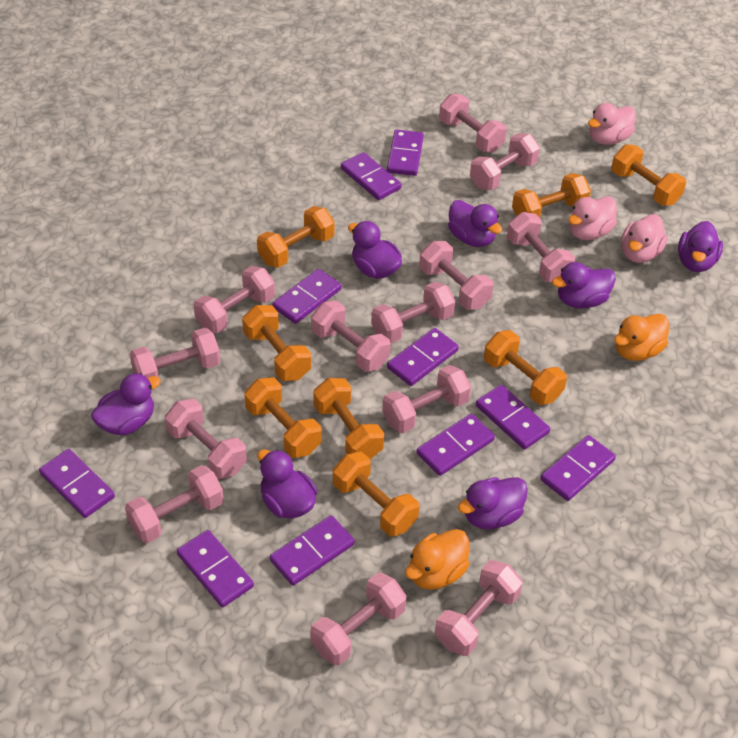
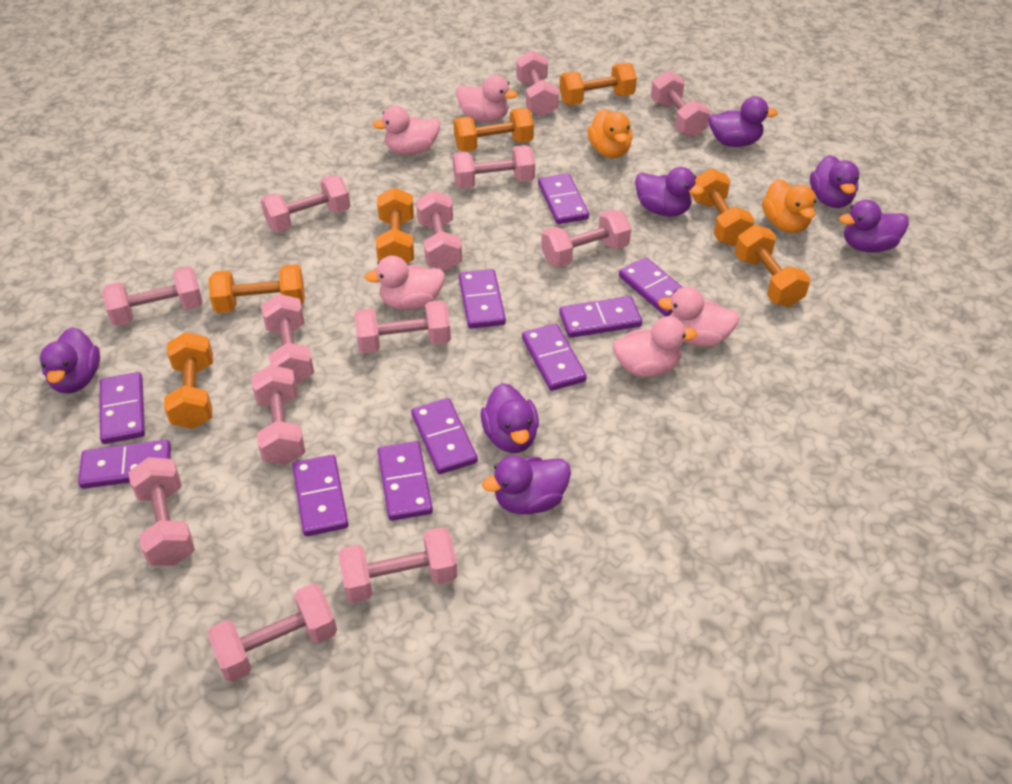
orange dumbbell: 8 -> 7
pink duck: 3 -> 5

